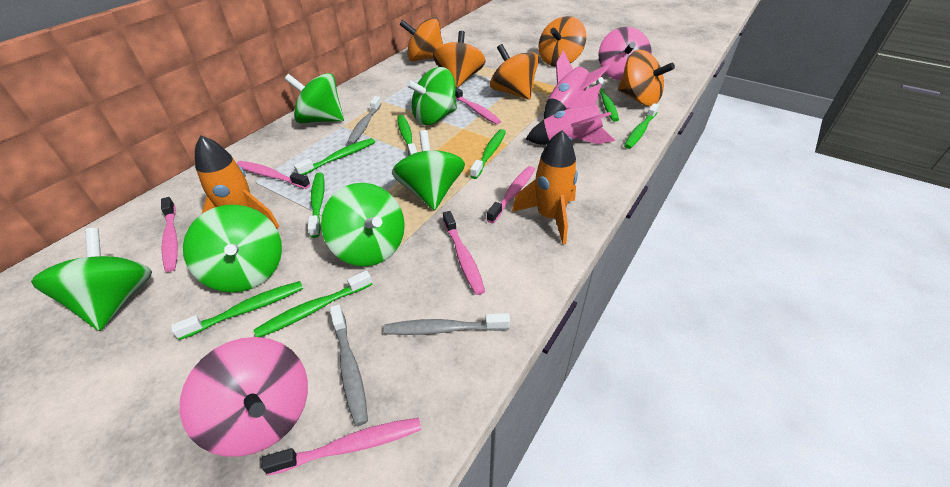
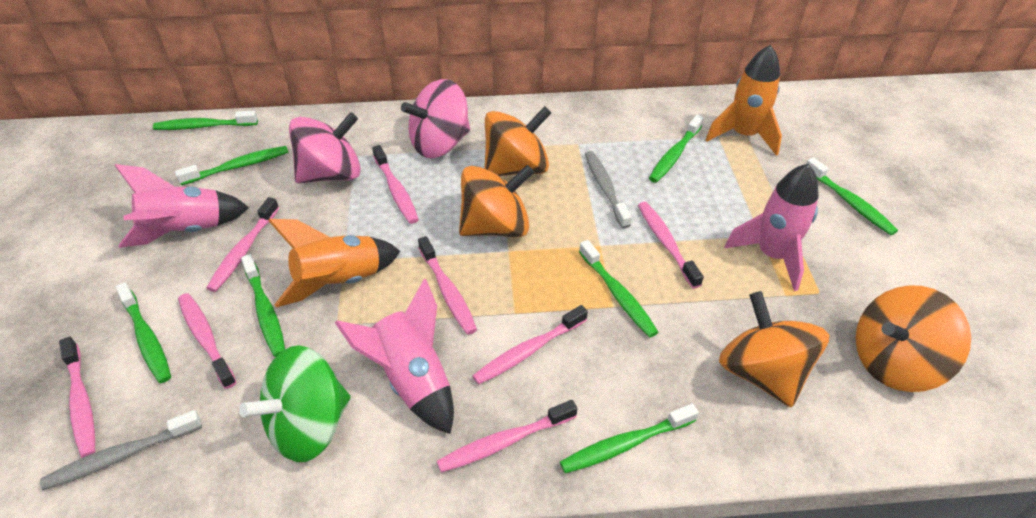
green spinning top: 6 -> 1
grey toothbrush: 3 -> 2
orange spinning top: 5 -> 4
pink rocket: 2 -> 3
pink toothbrush: 6 -> 8

